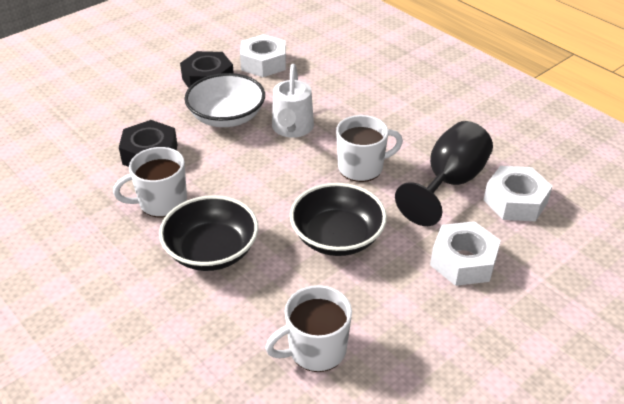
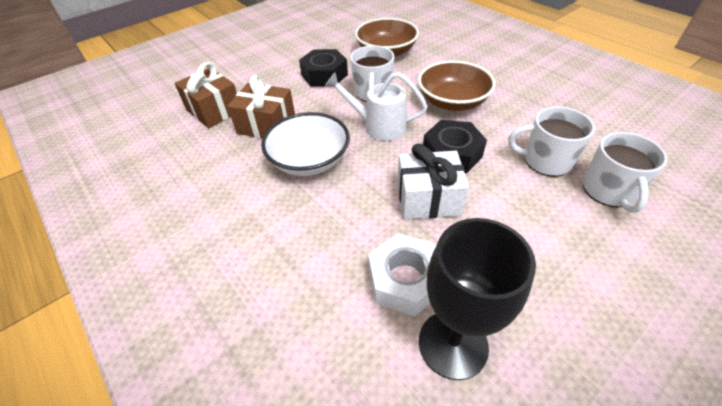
black bowl: 2 -> 0
brown bowl: 0 -> 2
brown gift: 0 -> 2
white gift: 0 -> 1
white nut: 3 -> 1

